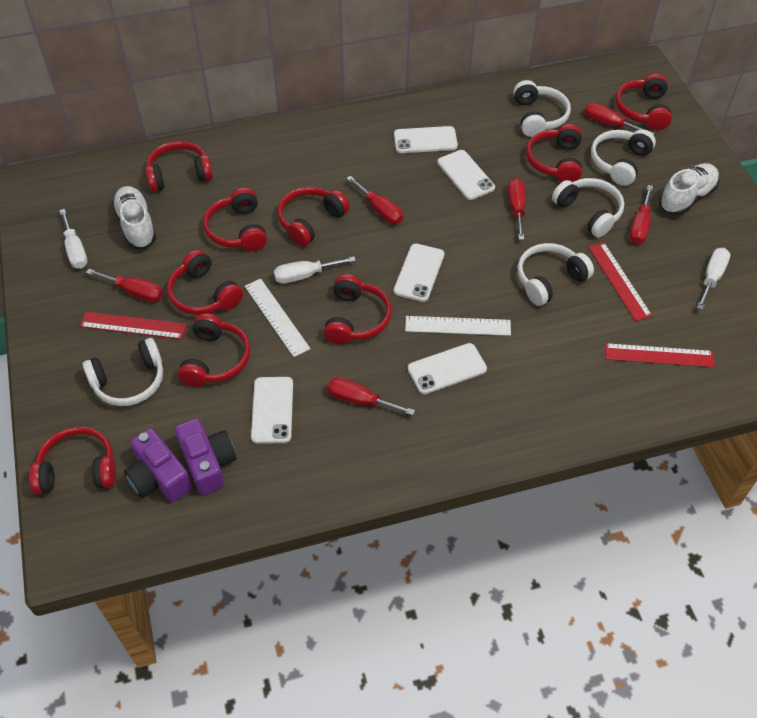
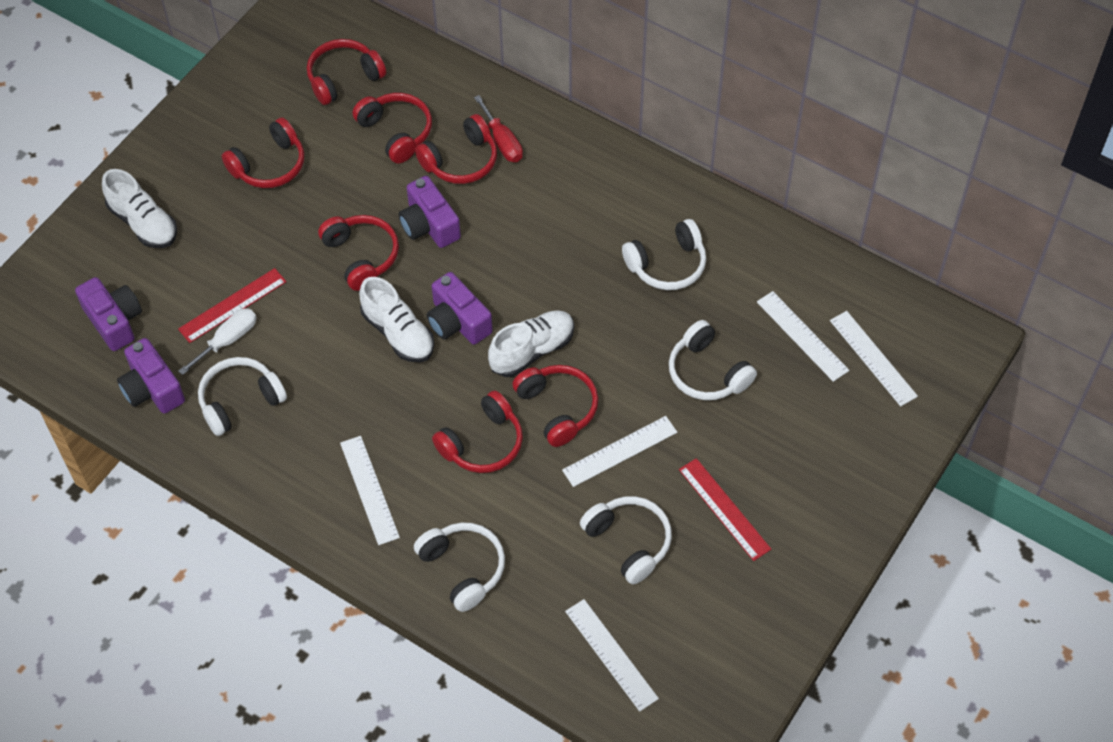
purple camera: 2 -> 4
red headphones: 9 -> 7
red ruler: 3 -> 2
red screwdriver: 6 -> 1
white phone: 5 -> 0
white ruler: 2 -> 5
white screwdriver: 3 -> 1
white shoe: 2 -> 3

